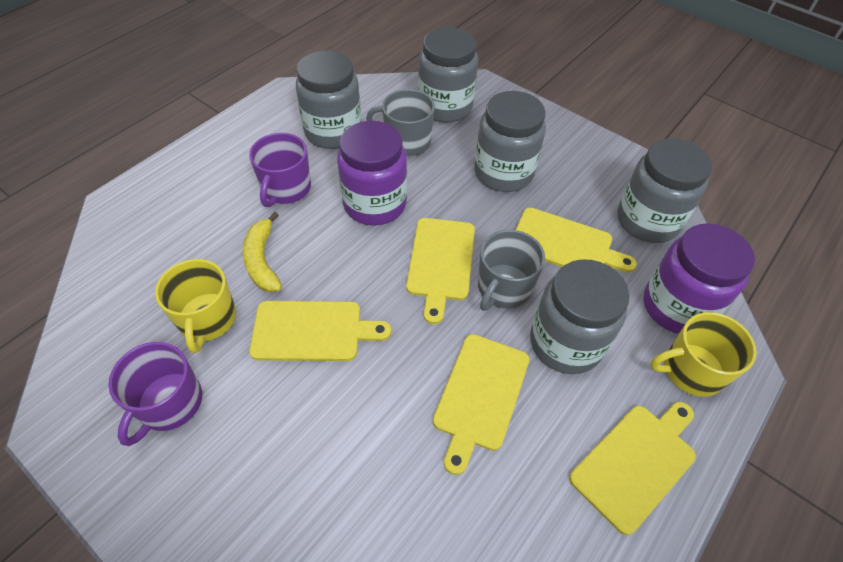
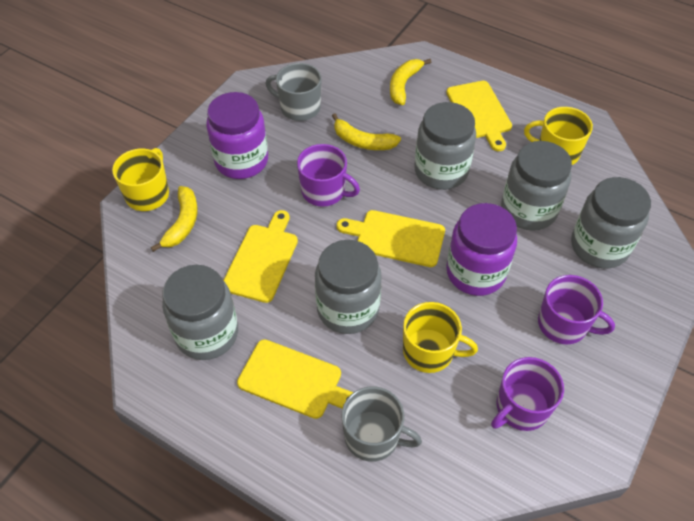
purple mug: 2 -> 3
yellow banana: 1 -> 3
yellow cutting board: 5 -> 4
yellow mug: 2 -> 3

